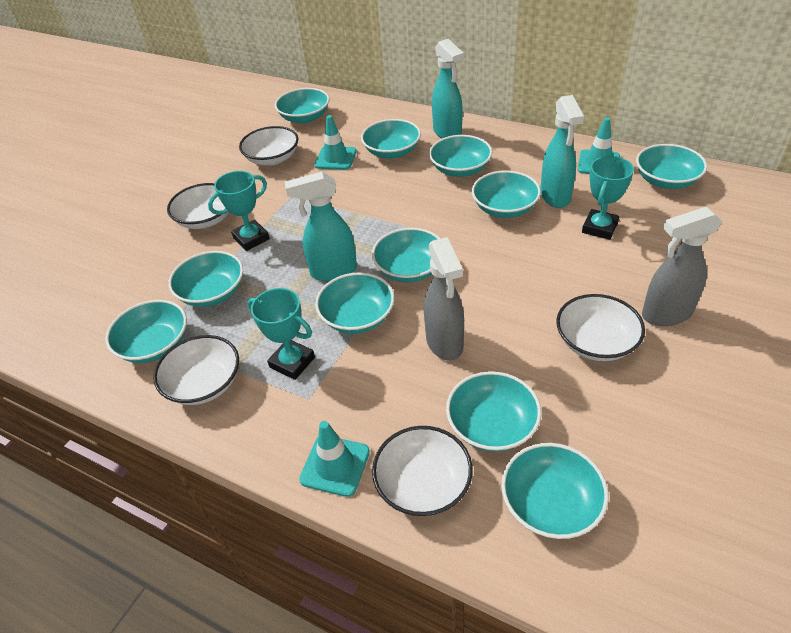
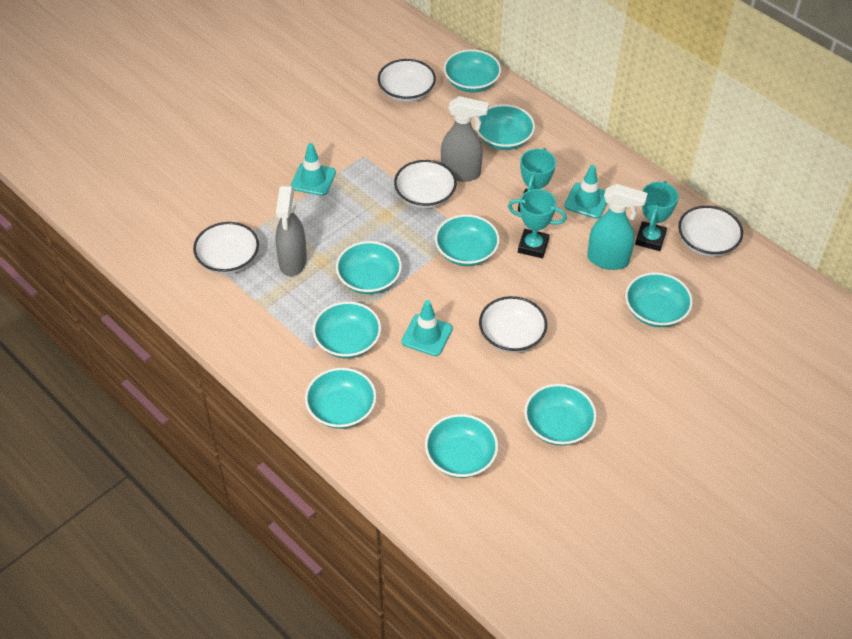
turquoise bowl: 11 -> 9
turquoise spray bottle: 3 -> 1

